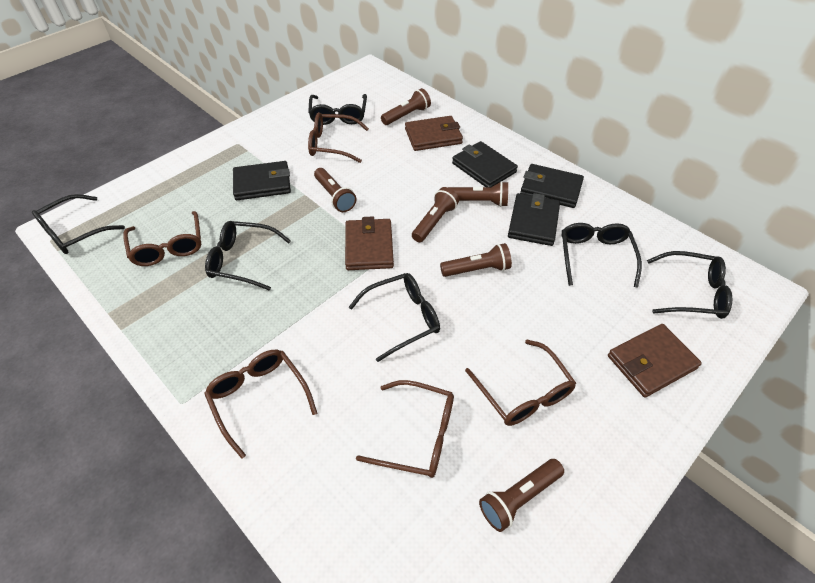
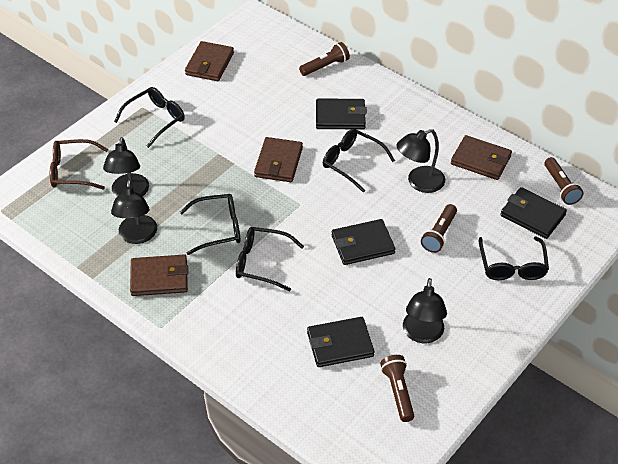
black glasses: 6 -> 5
black lamp: 0 -> 4
brown flashlight: 6 -> 4
brown glasses: 5 -> 1
brown wallet: 3 -> 4

